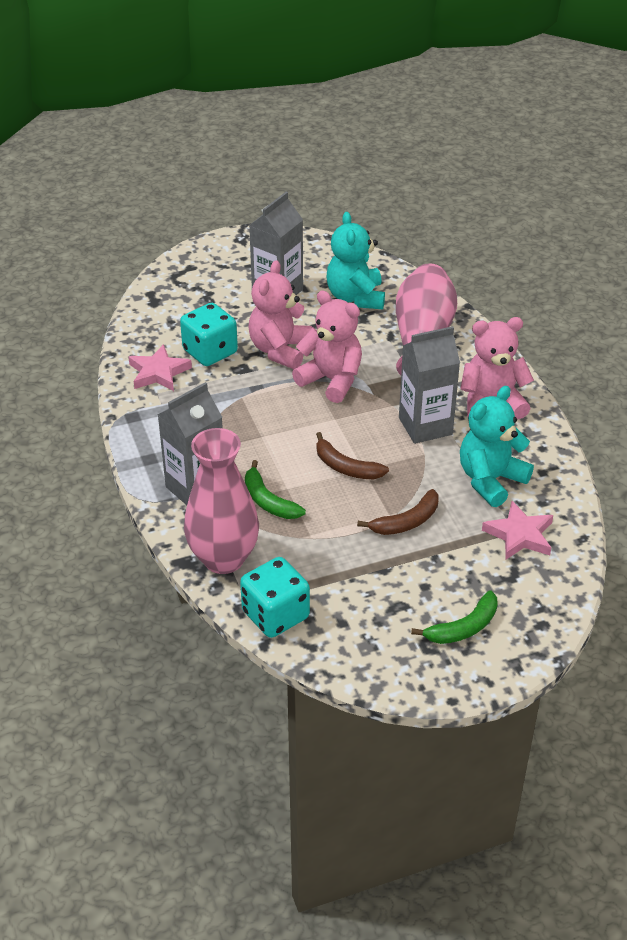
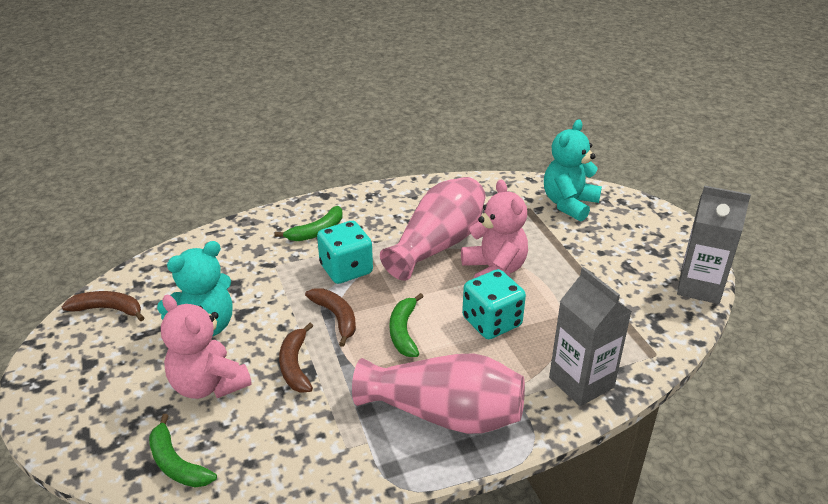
brown banana: 2 -> 3
green banana: 2 -> 3
grey carton: 3 -> 2
pink star: 2 -> 0
pink teddy bear: 3 -> 2

